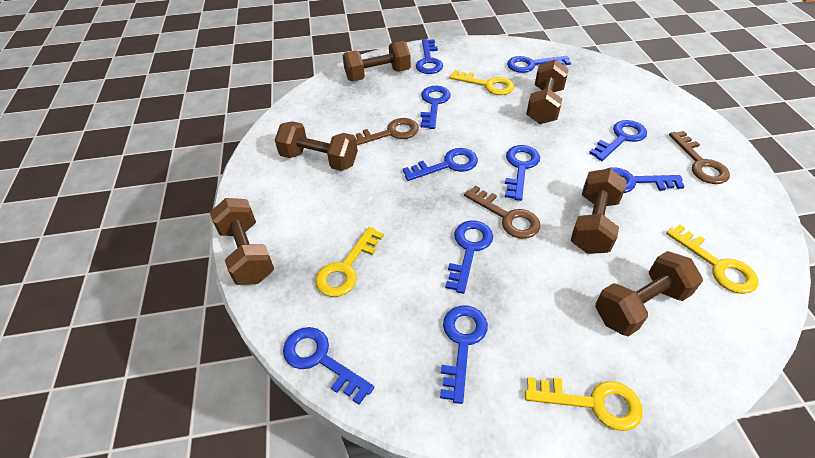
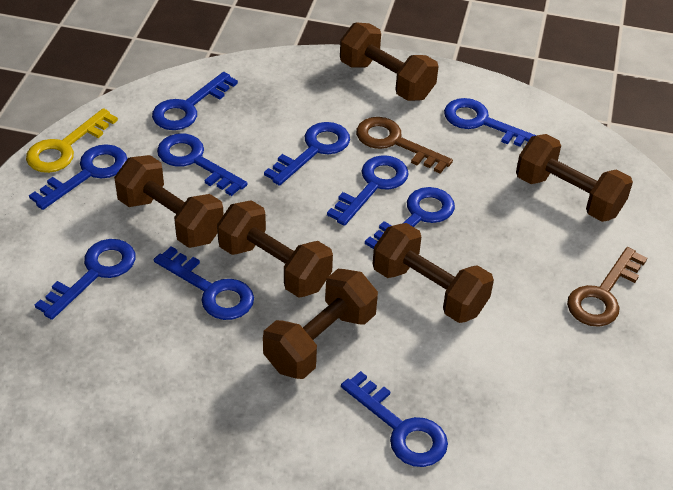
brown key: 3 -> 2
yellow key: 4 -> 1

